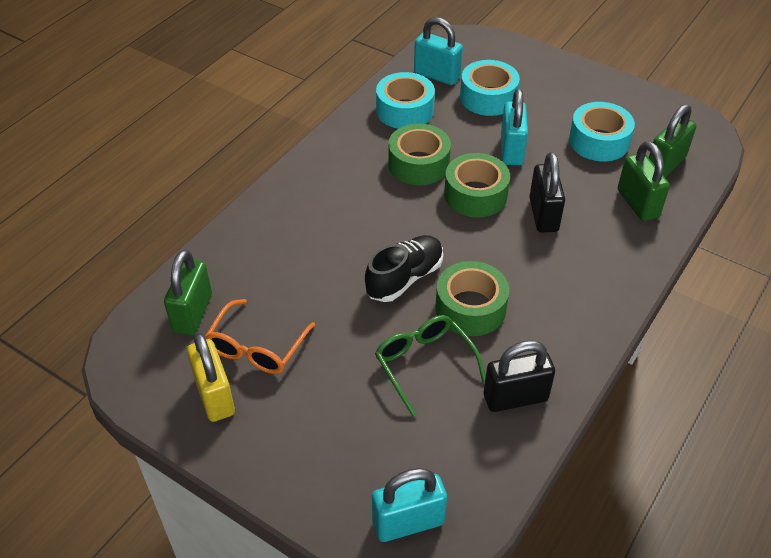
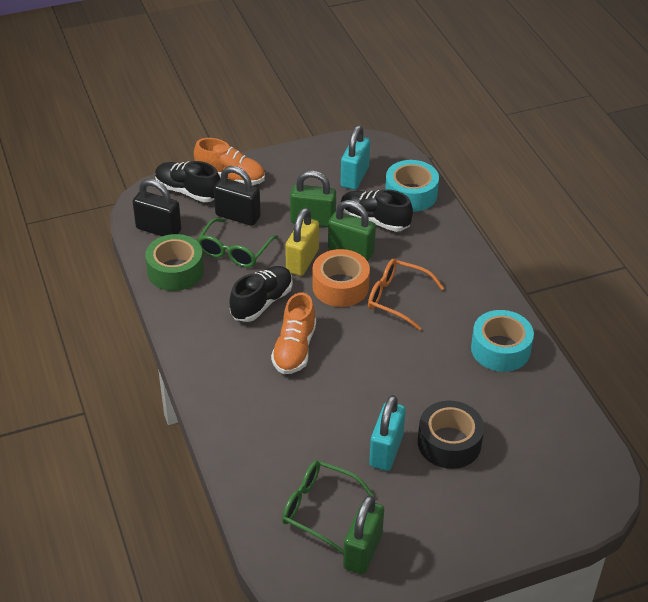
black shoe: 1 -> 3
black tape: 0 -> 1
green glasses: 1 -> 2
green tape: 3 -> 1
orange shoe: 0 -> 2
orange tape: 0 -> 1
turquoise padlock: 3 -> 2
turquoise tape: 3 -> 2

